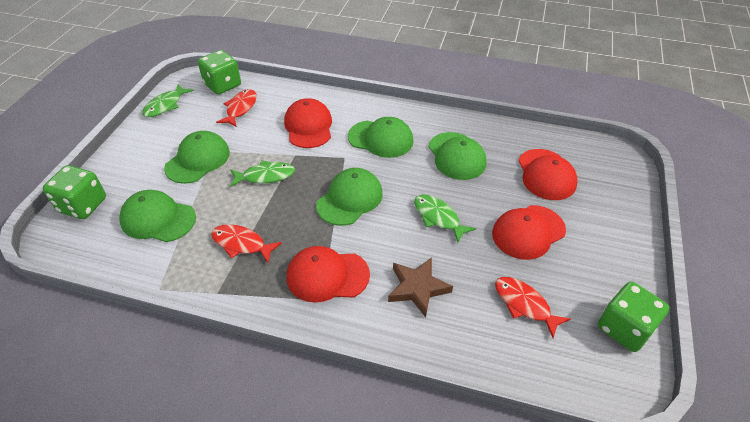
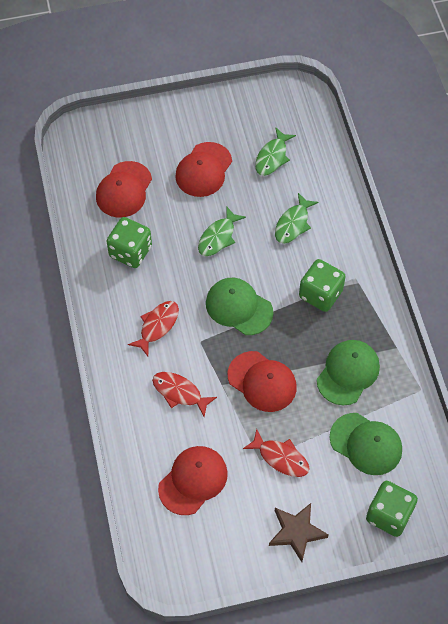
green cap: 5 -> 3

